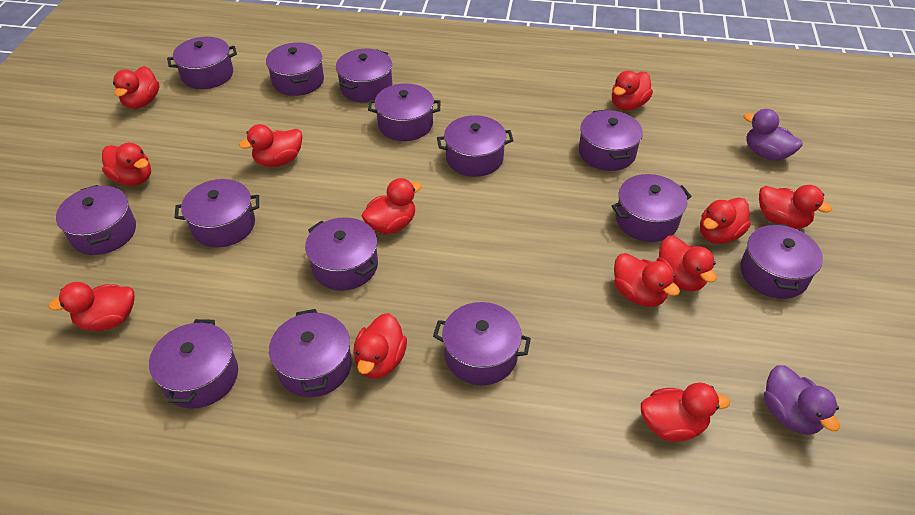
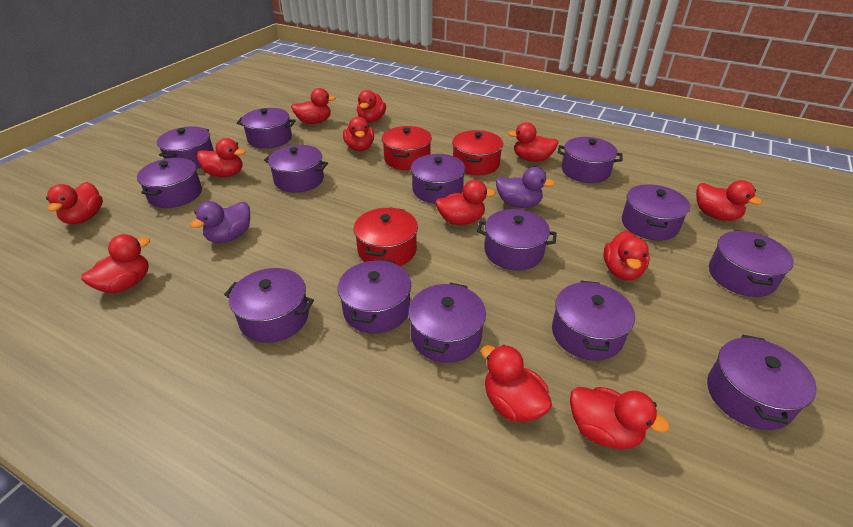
red pot: 0 -> 3

